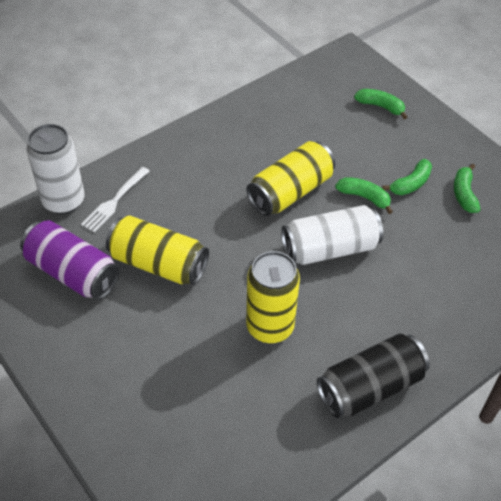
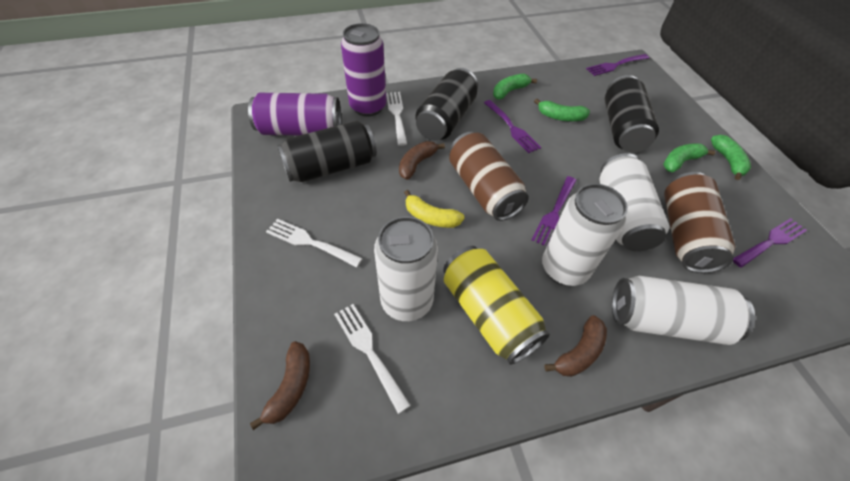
black can: 1 -> 3
brown banana: 0 -> 3
brown can: 0 -> 2
purple can: 1 -> 2
purple fork: 0 -> 4
white can: 2 -> 4
white fork: 1 -> 3
yellow banana: 0 -> 1
yellow can: 3 -> 1

